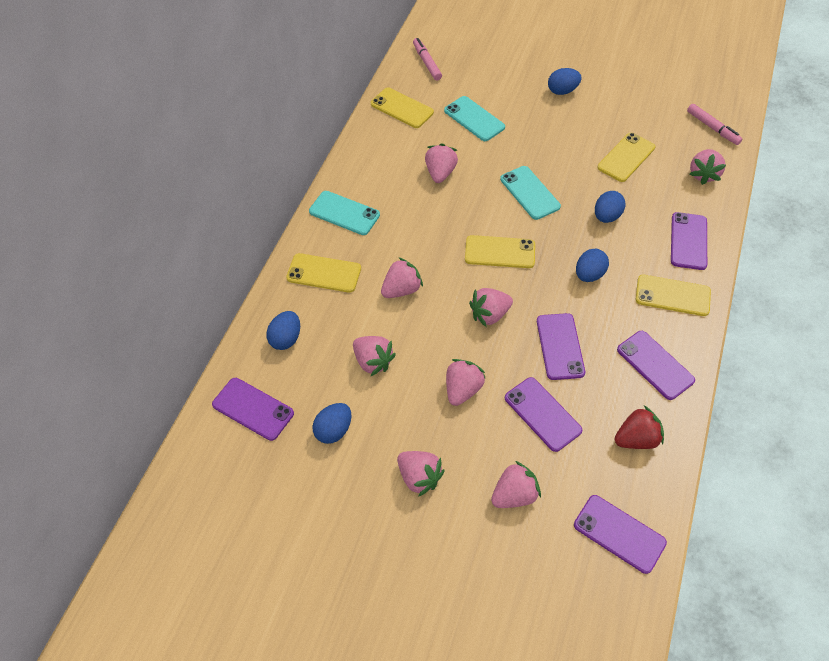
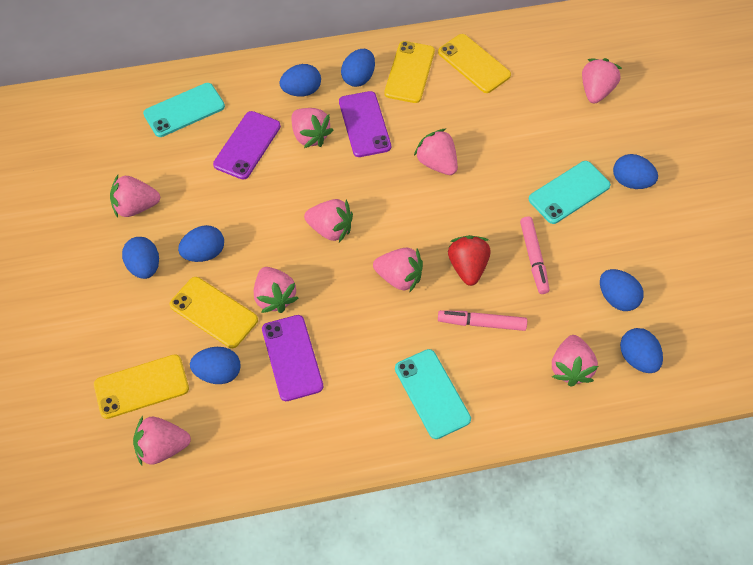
blue egg: 5 -> 8
pink strawberry: 8 -> 9
purple phone: 6 -> 3
yellow phone: 5 -> 4

